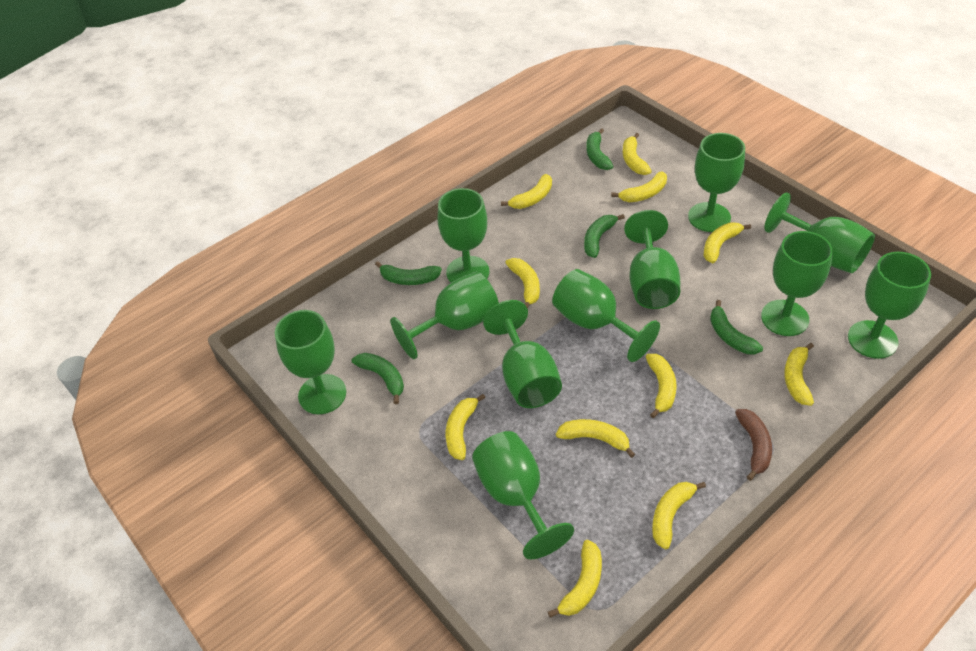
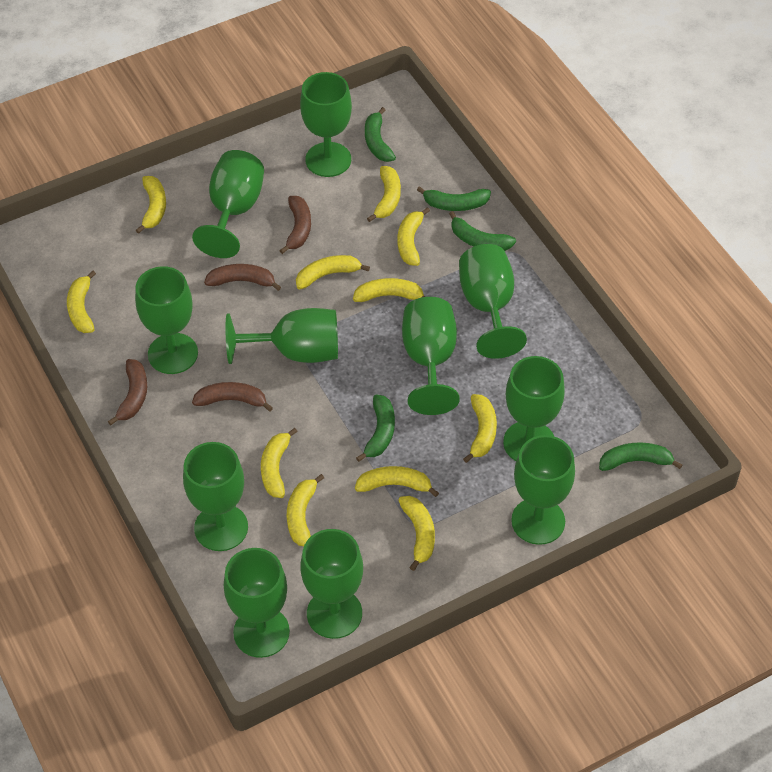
brown banana: 1 -> 4

